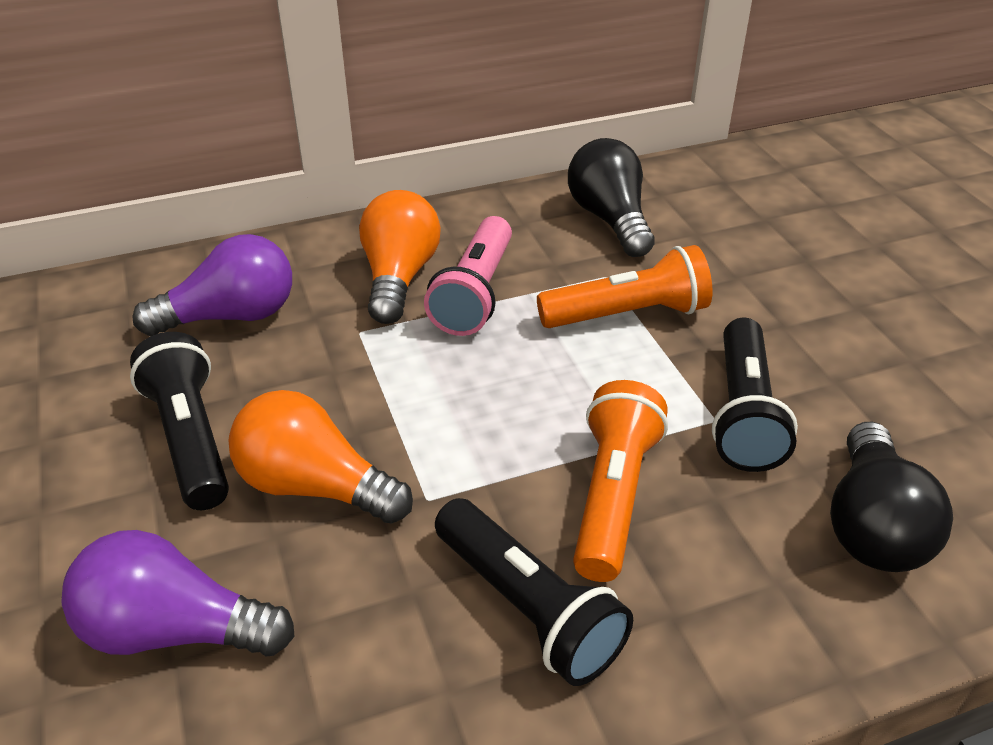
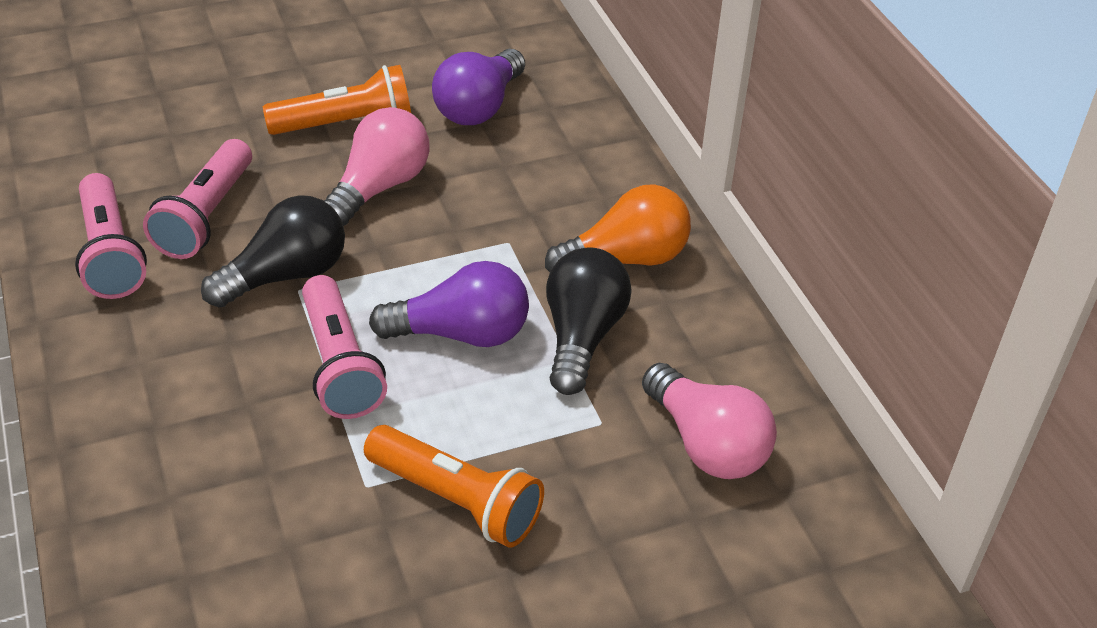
black flashlight: 3 -> 0
orange light bulb: 2 -> 1
pink flashlight: 1 -> 3
pink light bulb: 0 -> 2

